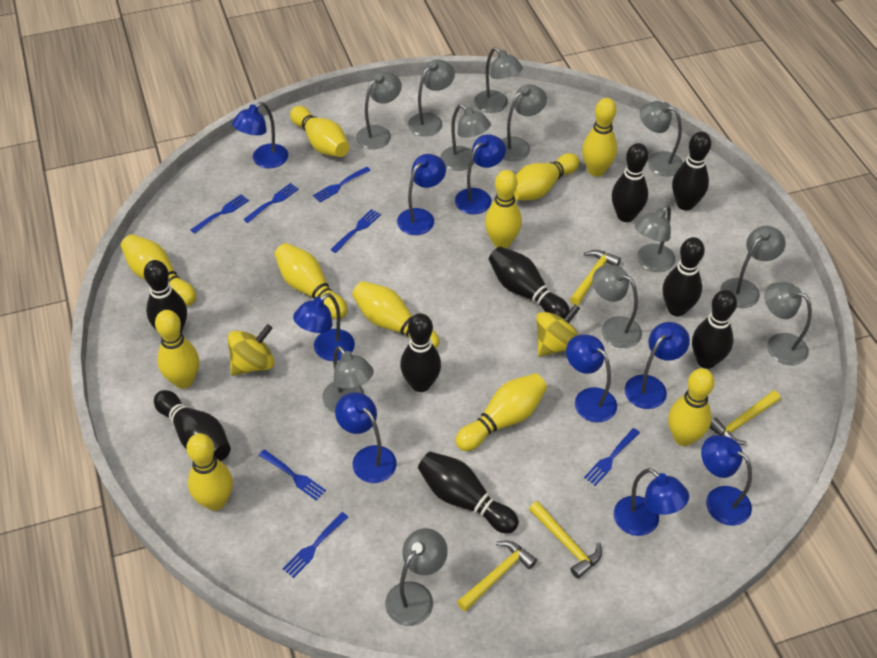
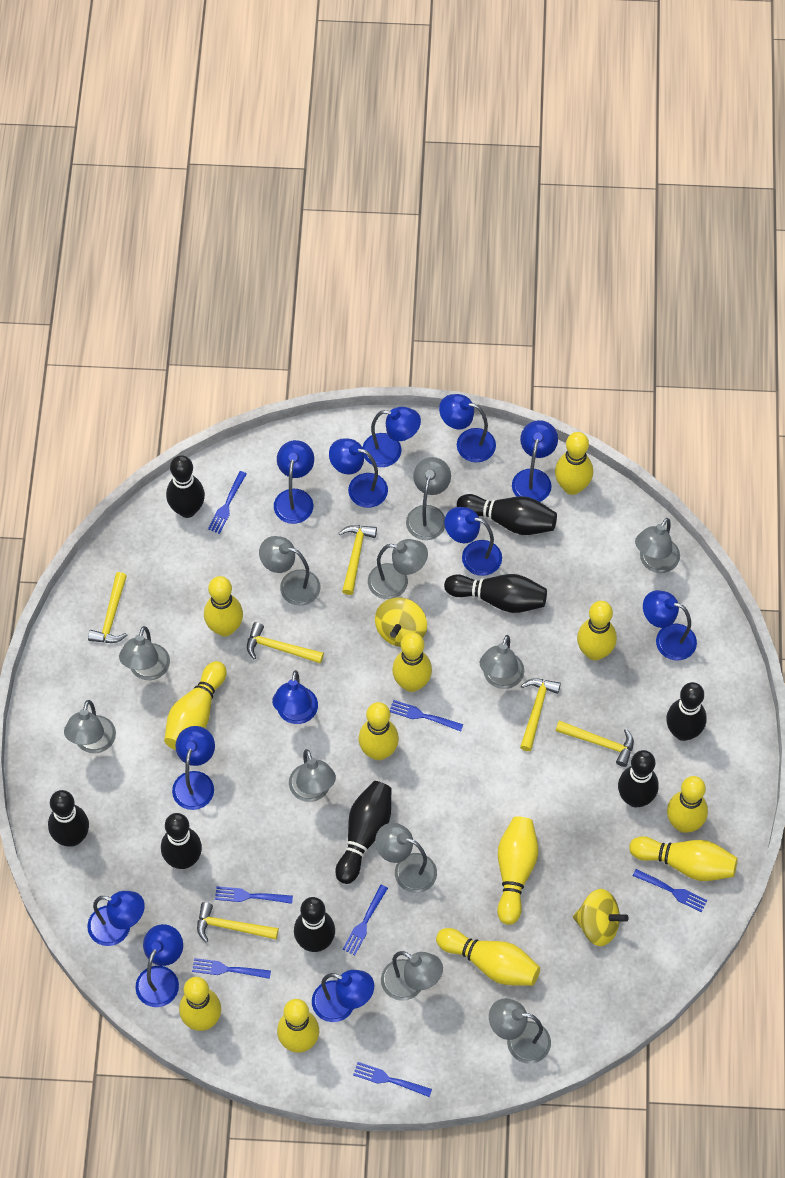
blue lamp: 9 -> 12
grey lamp: 12 -> 11
yellow bowling pin: 11 -> 12
yellow hammer: 4 -> 6

